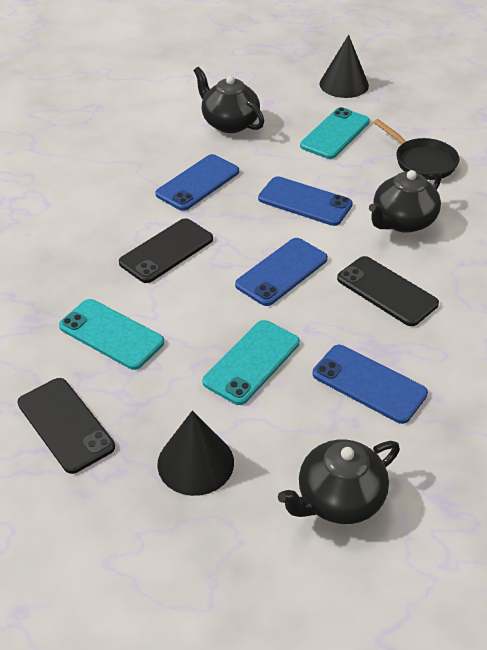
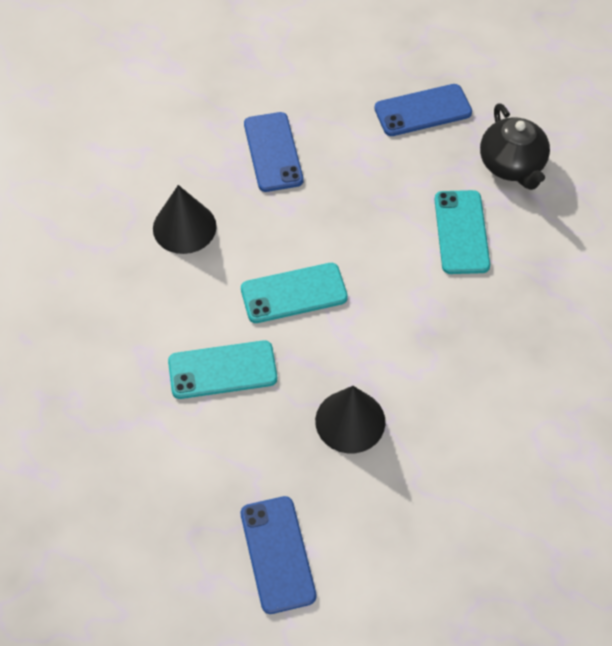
black pan: 1 -> 0
black phone: 3 -> 0
black teapot: 3 -> 1
blue phone: 4 -> 3

